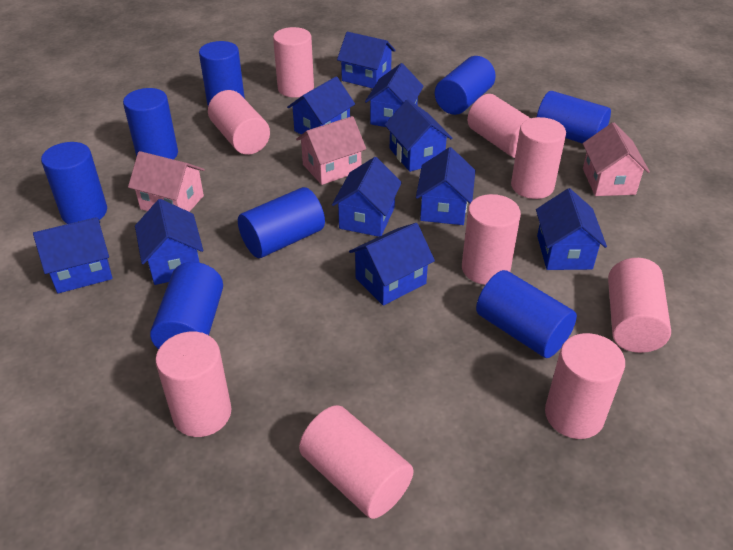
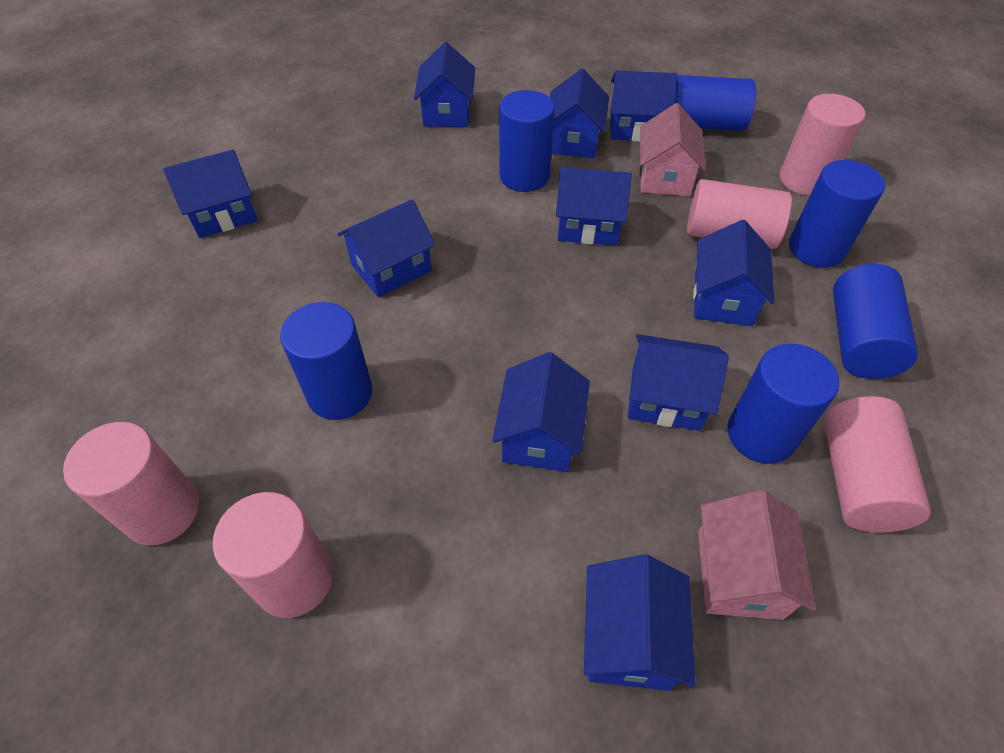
blue cylinder: 8 -> 6
pink cylinder: 9 -> 5
pink house: 3 -> 2

